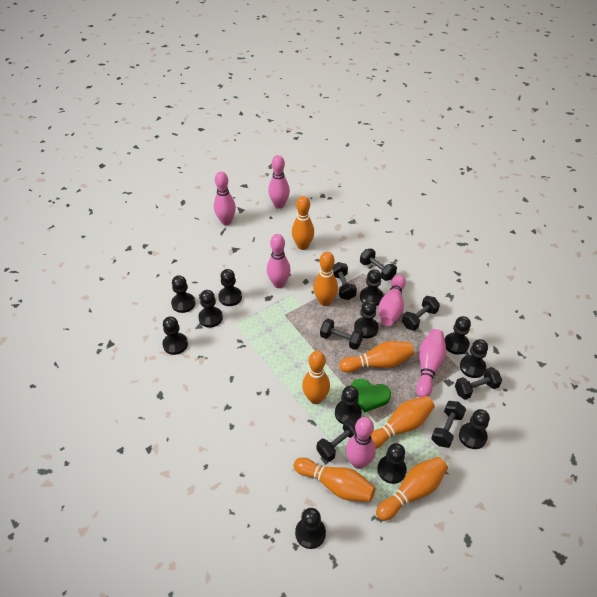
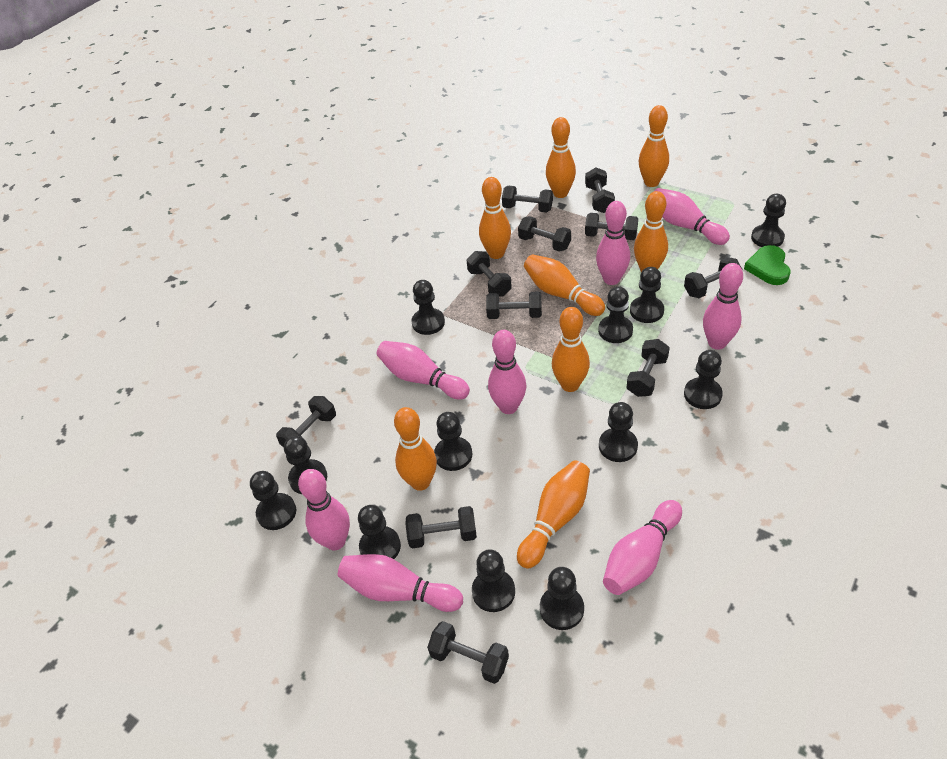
black dumbbell: 7 -> 11
orange bowling pin: 7 -> 8
pink bowling pin: 6 -> 8

